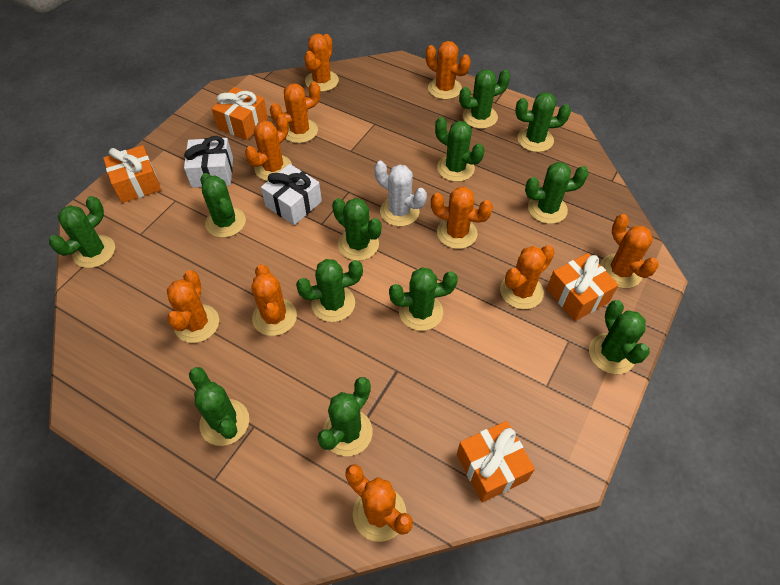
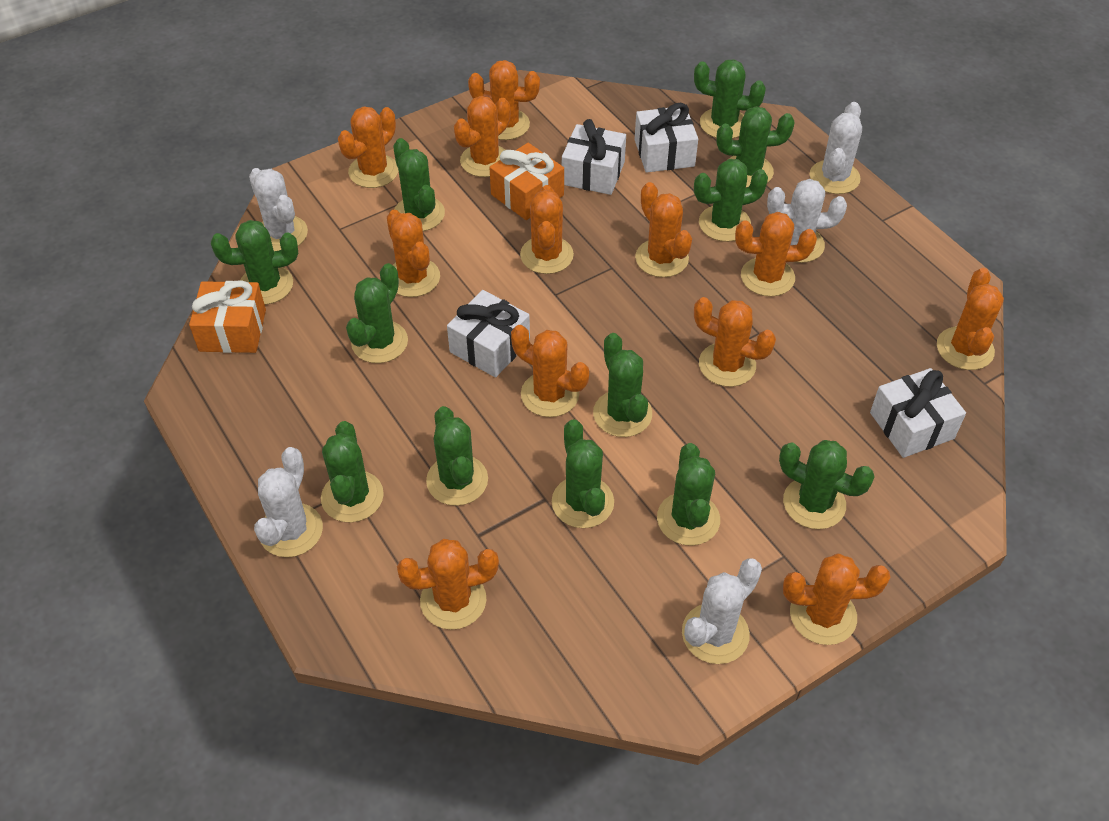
orange cactus: 10 -> 12
orange gift: 4 -> 2
white cactus: 1 -> 5
white gift: 2 -> 4

